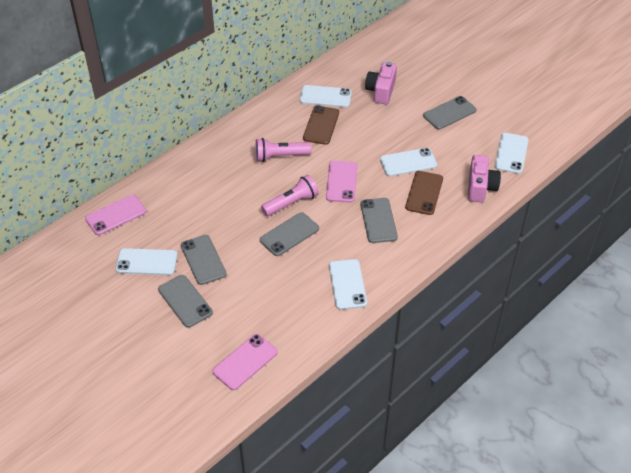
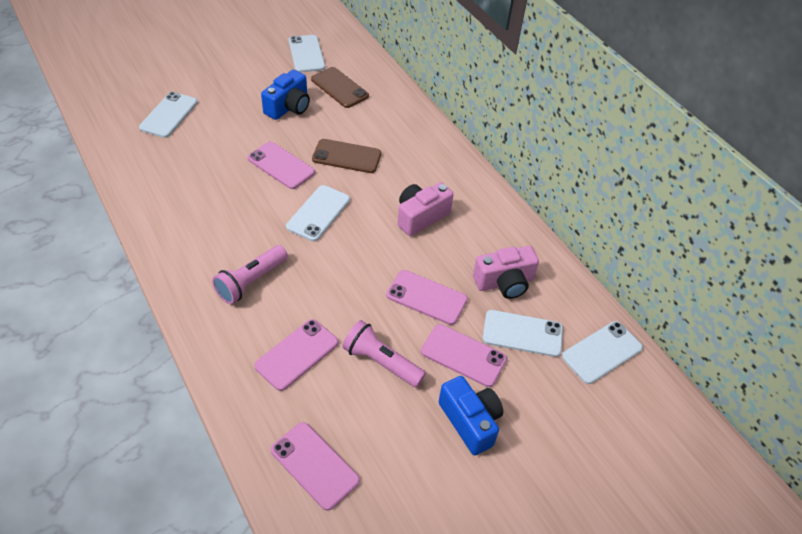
blue camera: 0 -> 2
grey phone: 5 -> 0
pink phone: 3 -> 5

